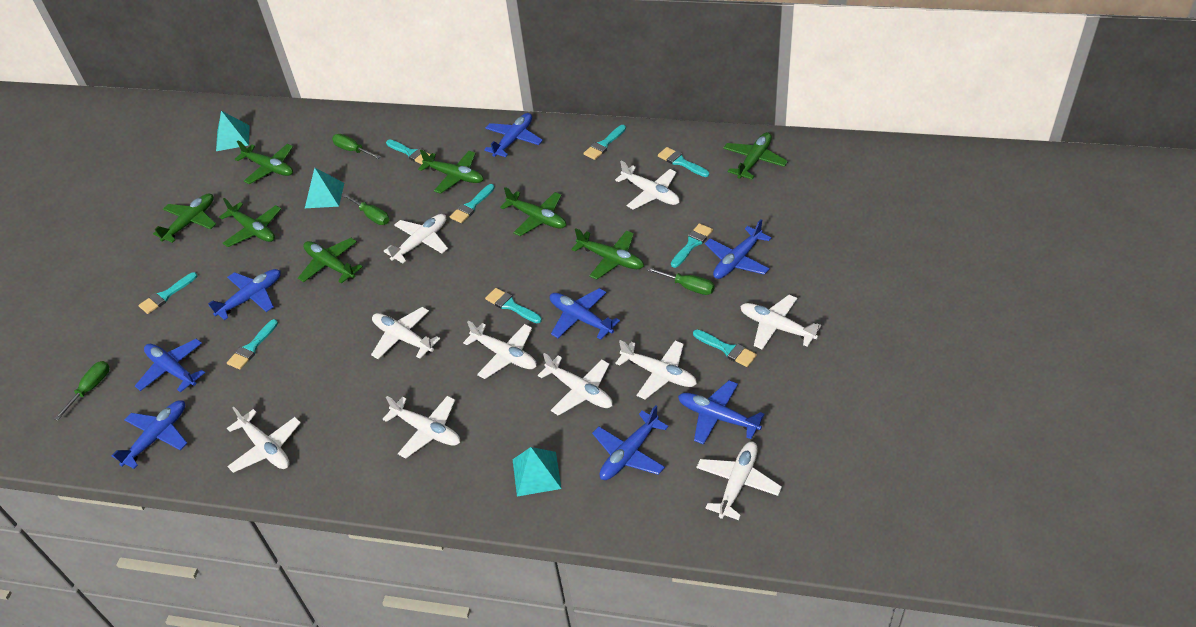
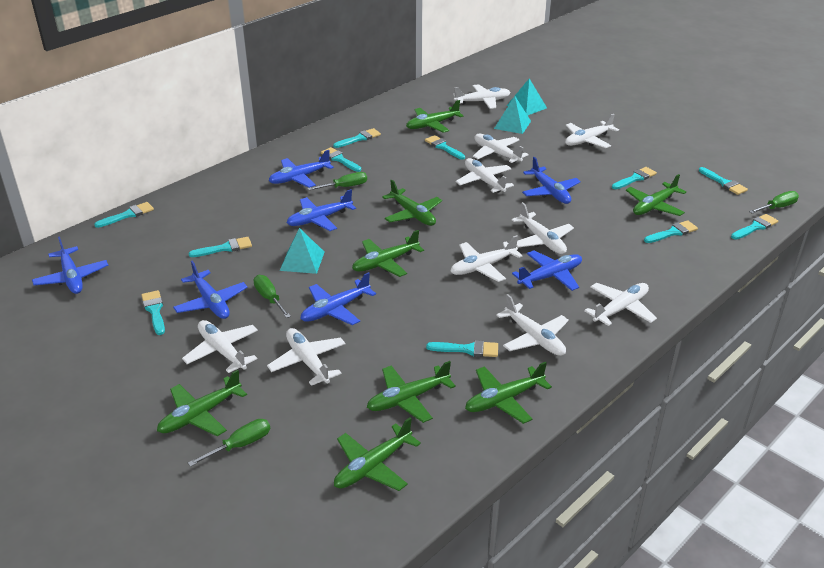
blue plane: 8 -> 7
turquoise brush: 9 -> 11

